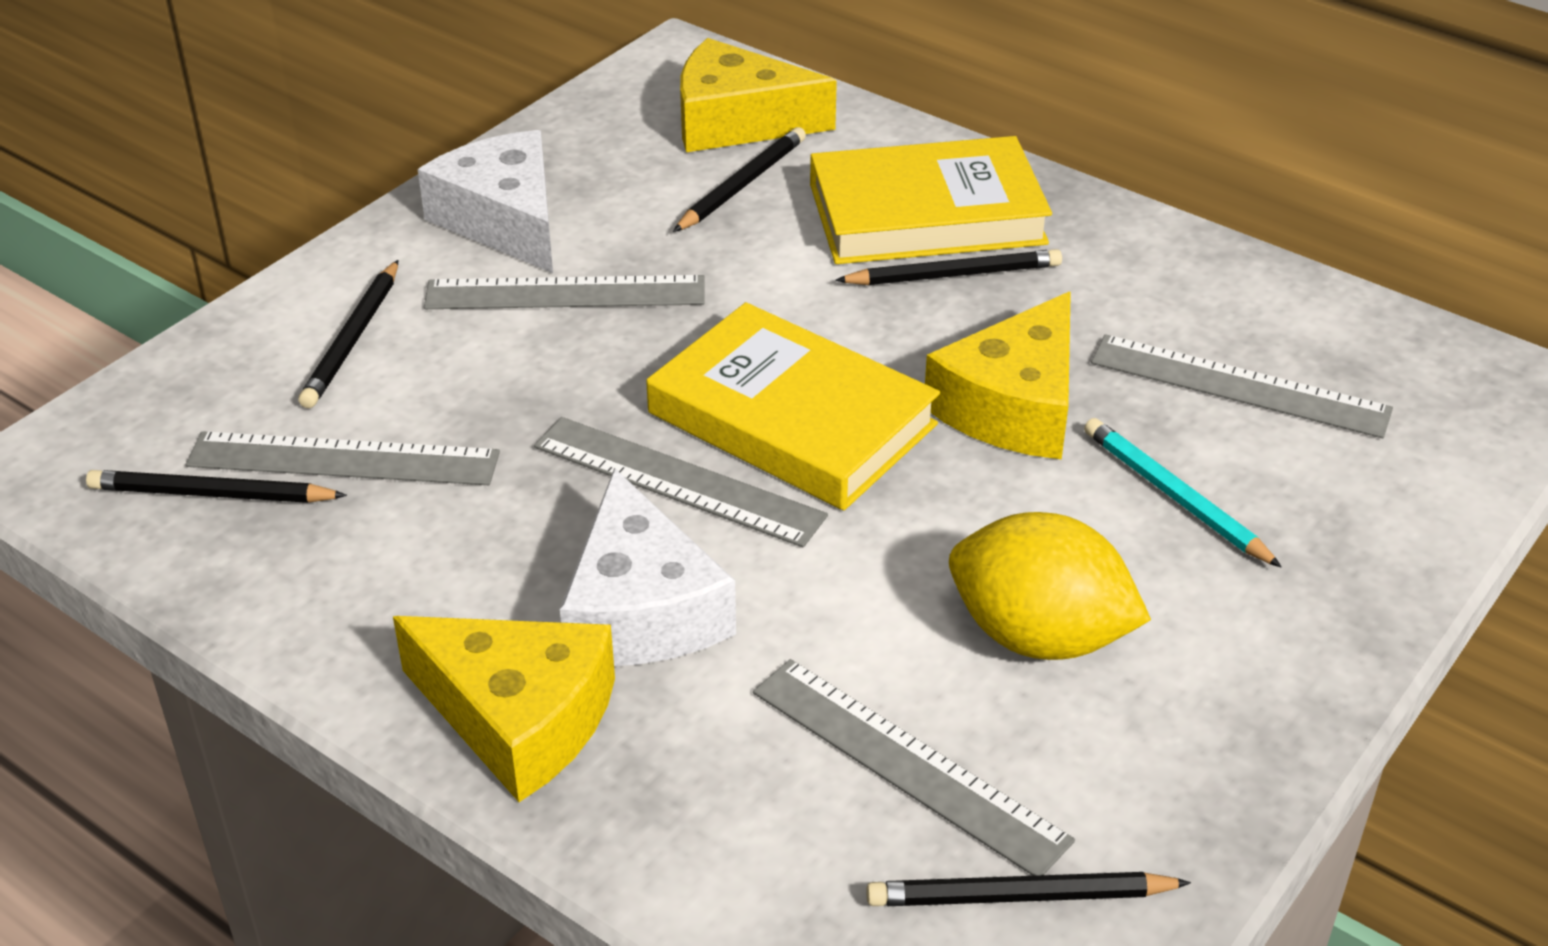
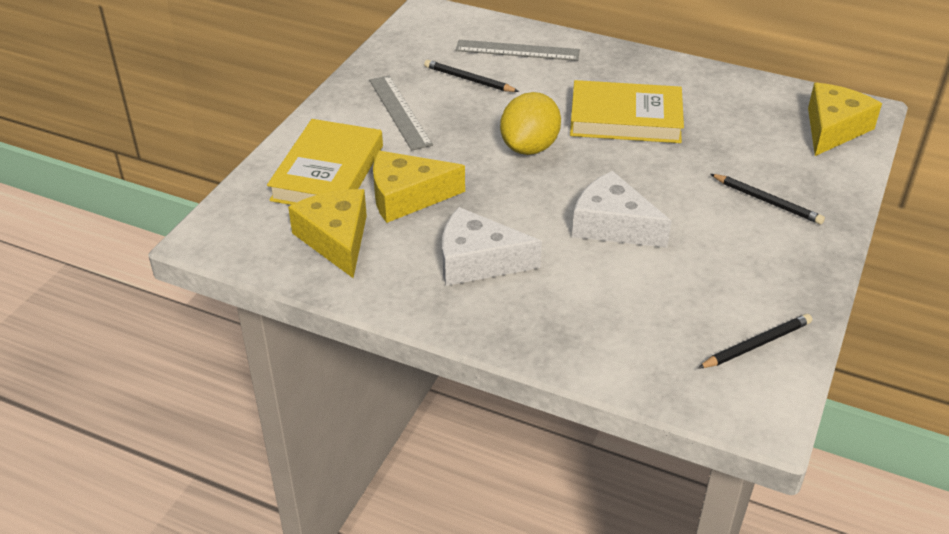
black pencil: 5 -> 3
grey ruler: 5 -> 2
turquoise pencil: 1 -> 0

